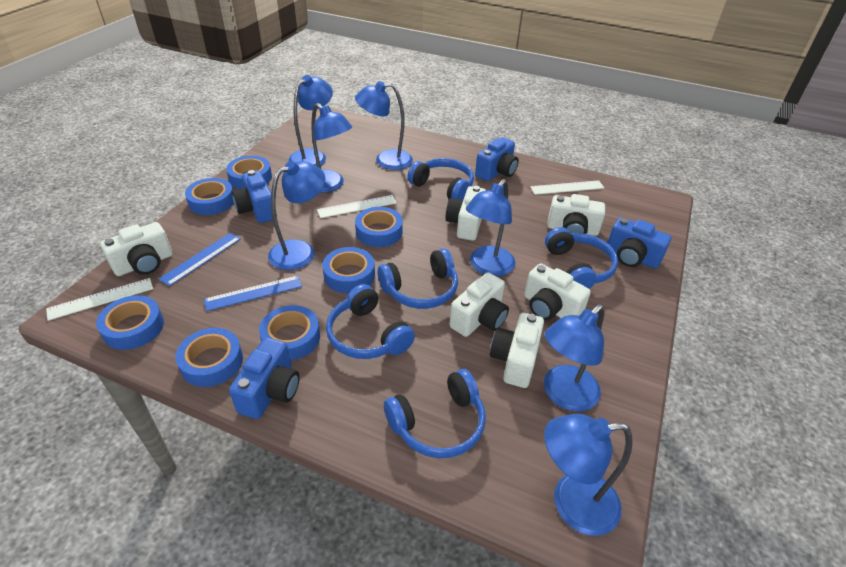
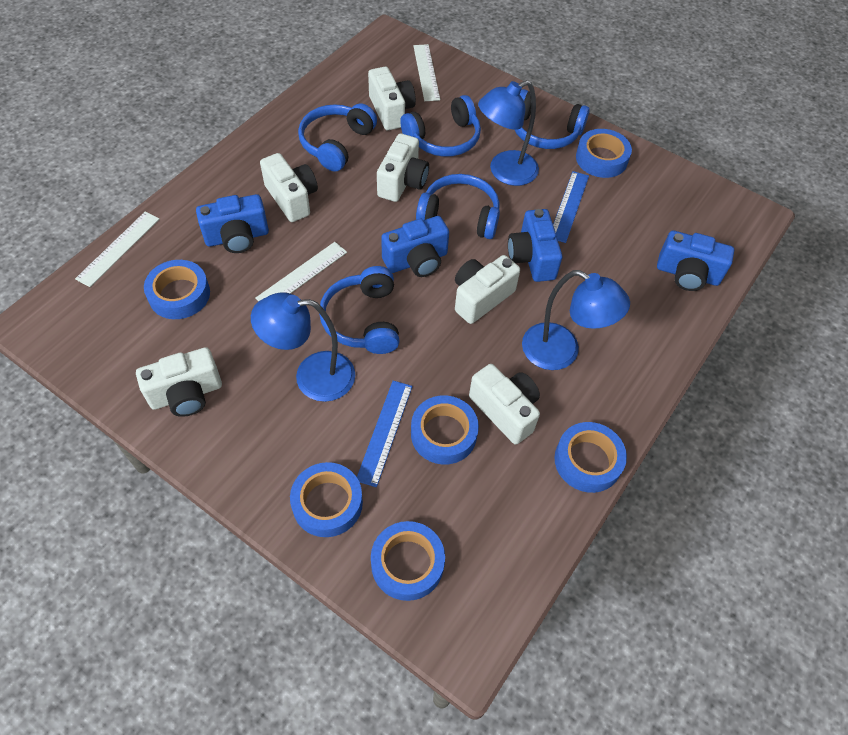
blue lamp: 7 -> 3
blue tape: 7 -> 6

